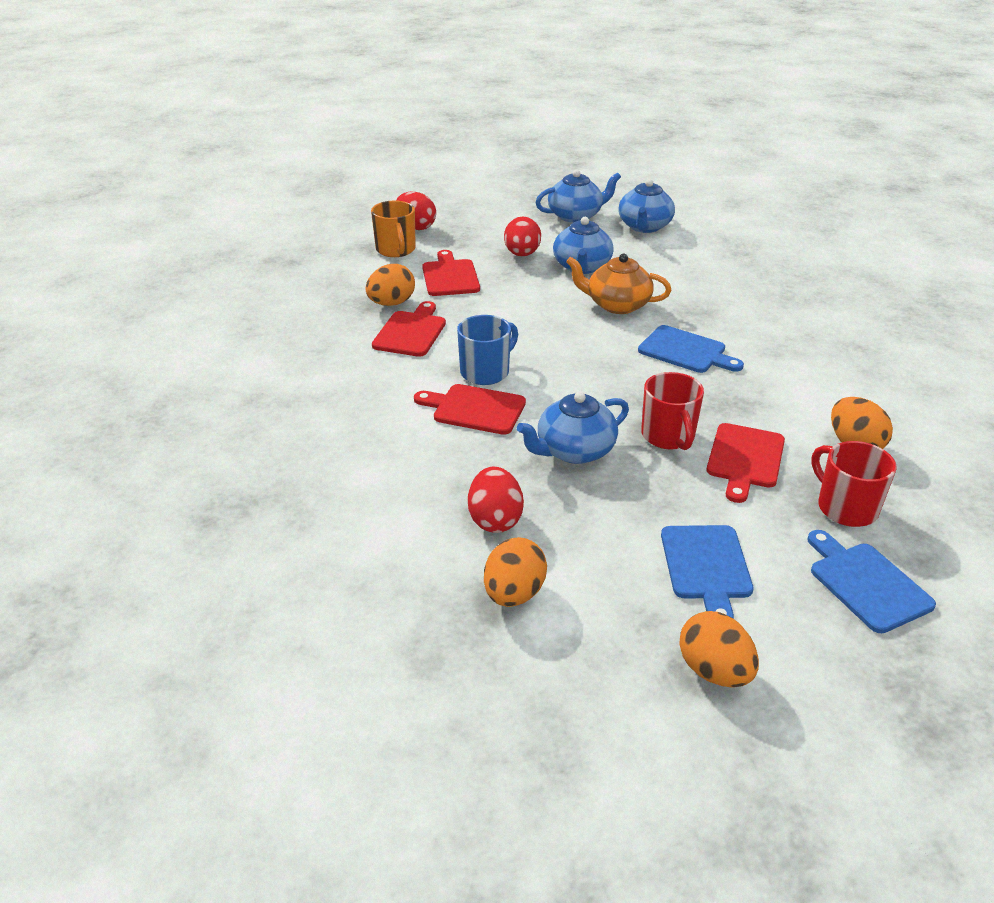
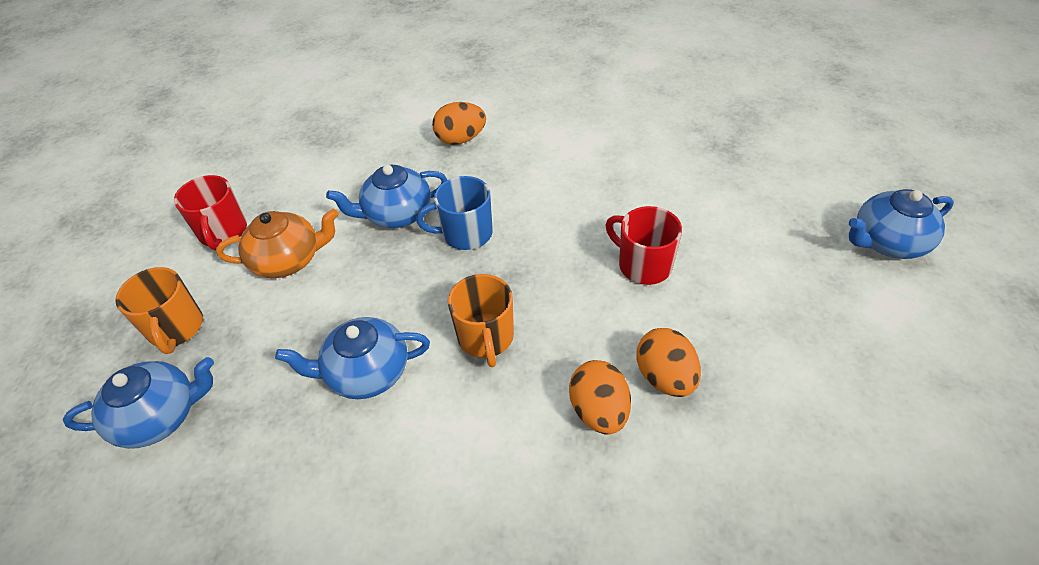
blue cutting board: 3 -> 0
orange egg: 4 -> 3
orange mug: 1 -> 2
red cutting board: 4 -> 0
red egg: 3 -> 0

